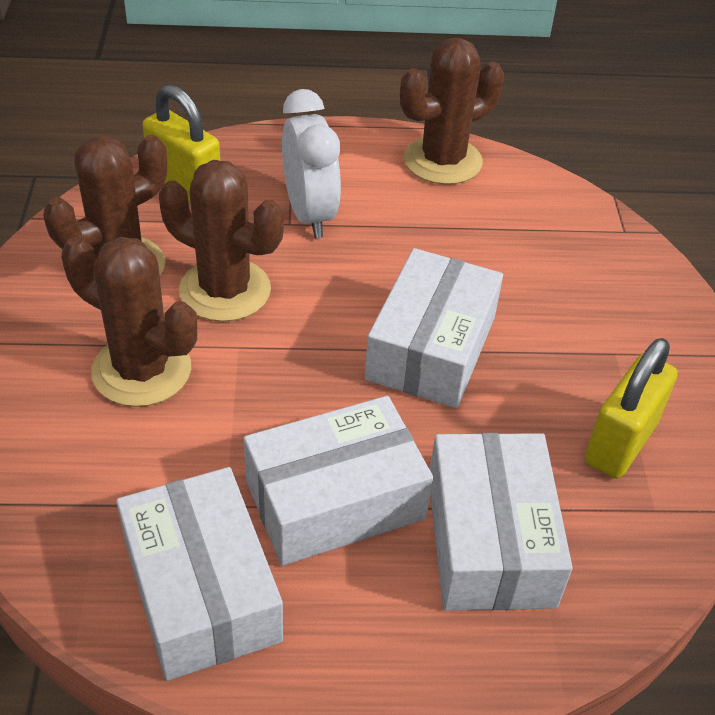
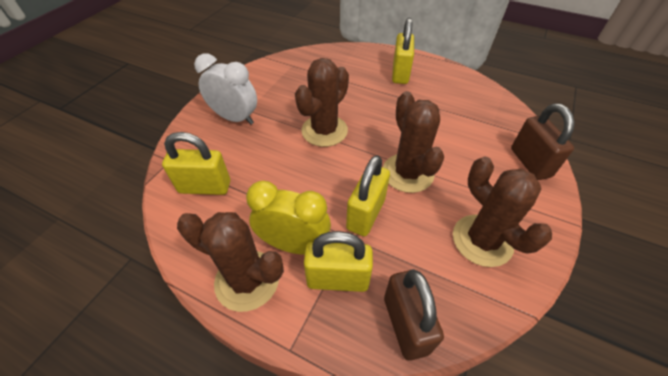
brown padlock: 0 -> 2
white box: 4 -> 0
yellow clock: 0 -> 1
yellow padlock: 2 -> 4

